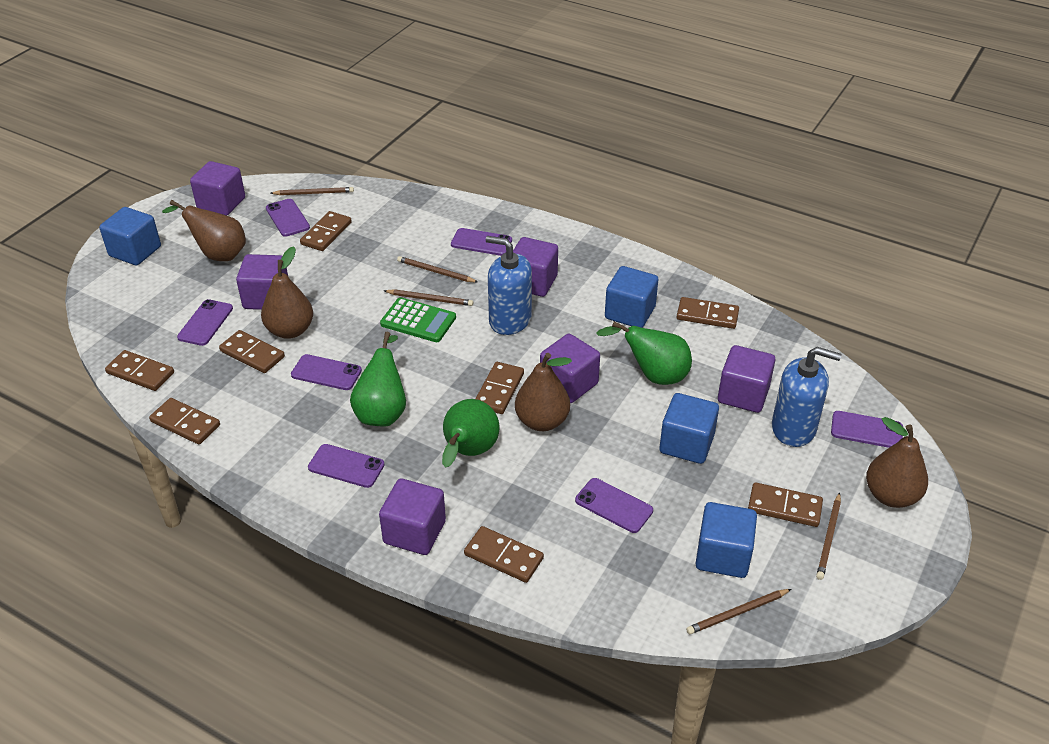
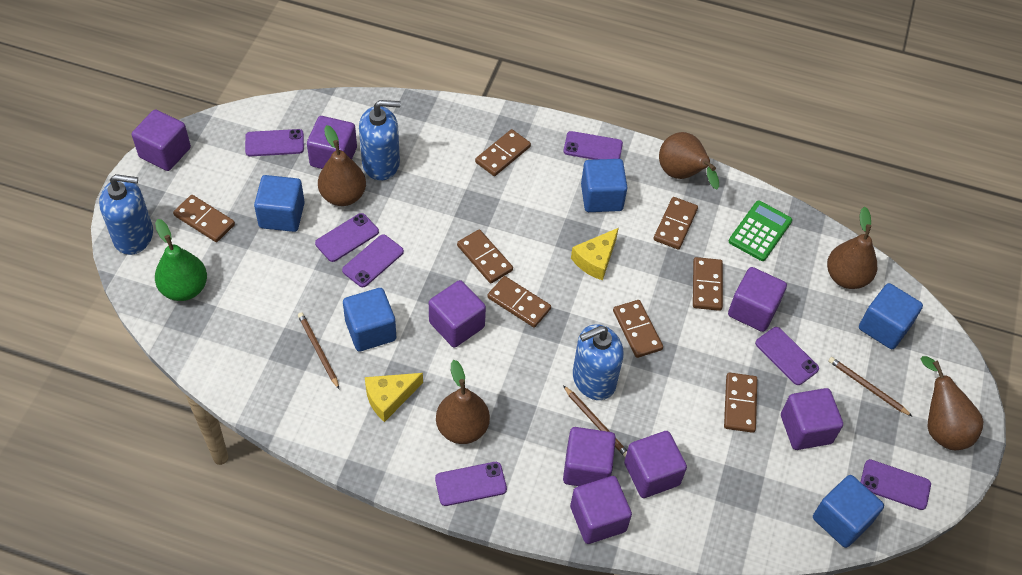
blue cube: 4 -> 5
blue soap dispenser: 2 -> 3
brown pear: 4 -> 5
brown pencil: 5 -> 3
green pear: 3 -> 1
purple cube: 6 -> 8
yellow cheese: 0 -> 2

